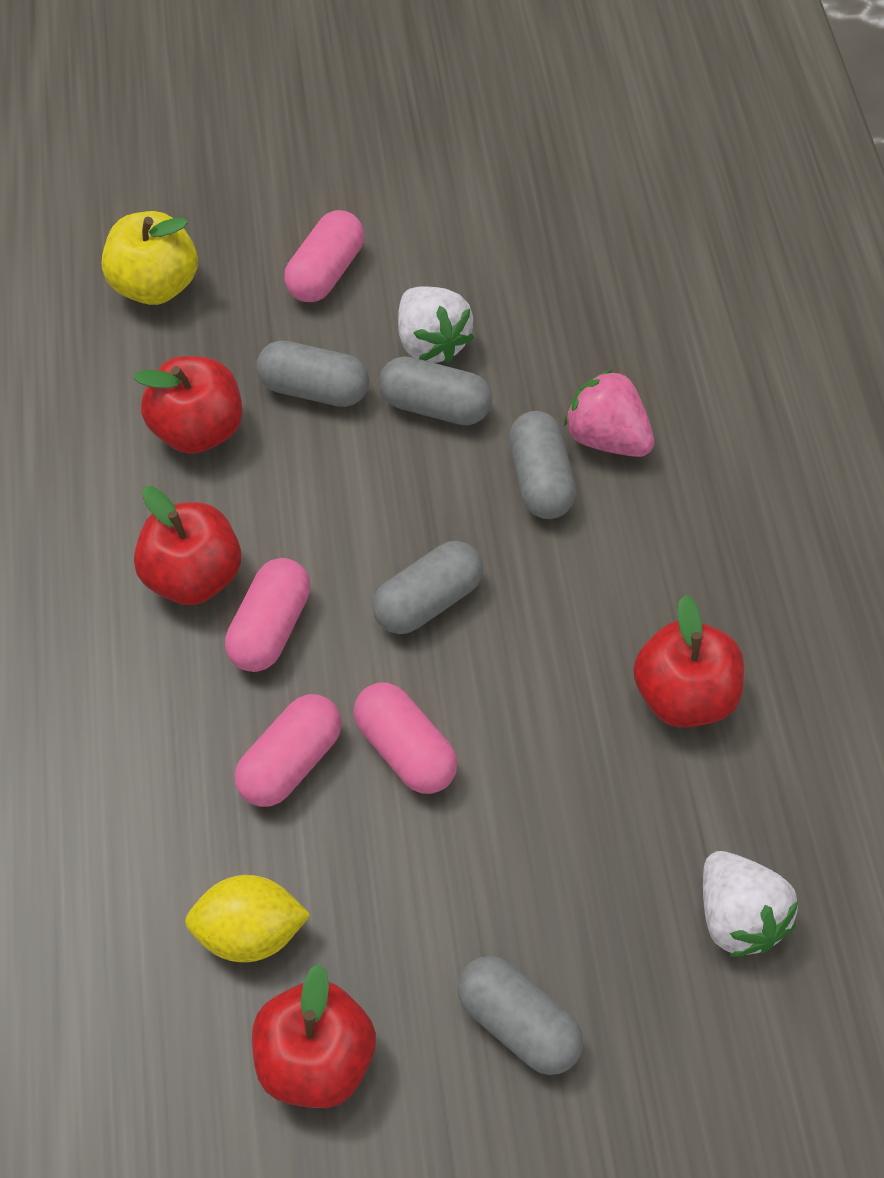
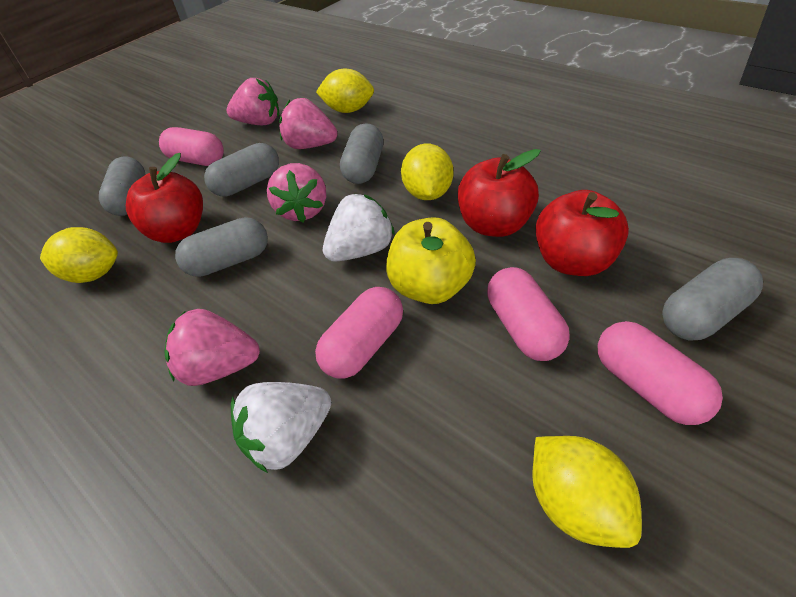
pink strawberry: 1 -> 4
red apple: 4 -> 3
yellow lemon: 1 -> 4

